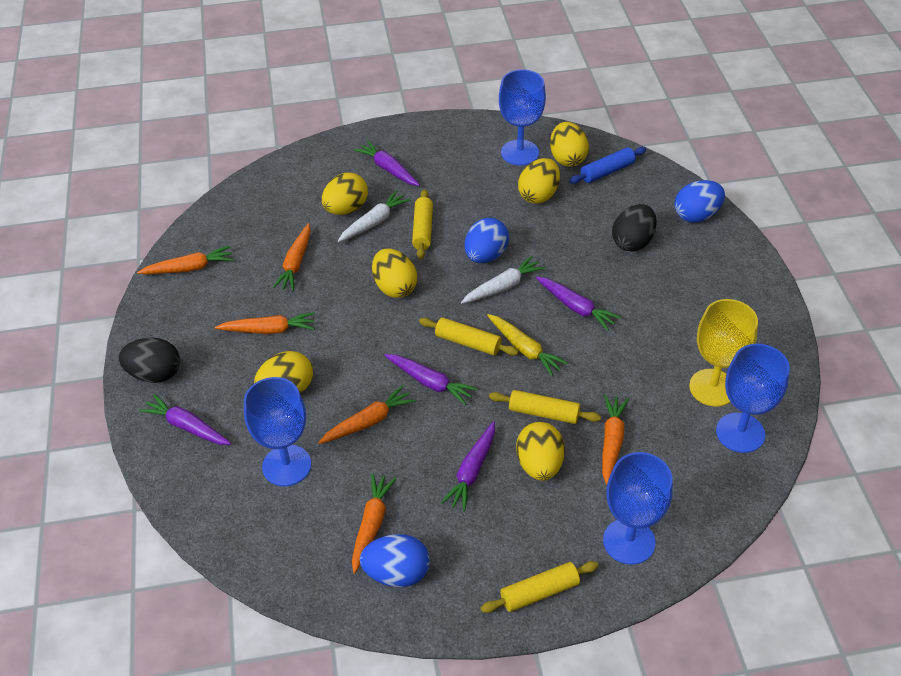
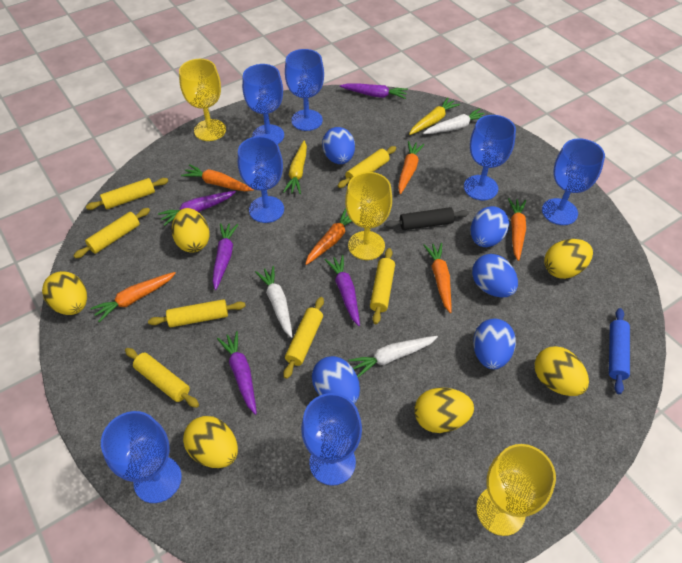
black egg: 2 -> 0
black rolling pin: 0 -> 1
blue egg: 3 -> 5
blue goblet: 4 -> 7
white carrot: 2 -> 3
yellow carrot: 1 -> 2
yellow goblet: 1 -> 3
yellow rolling pin: 4 -> 7

